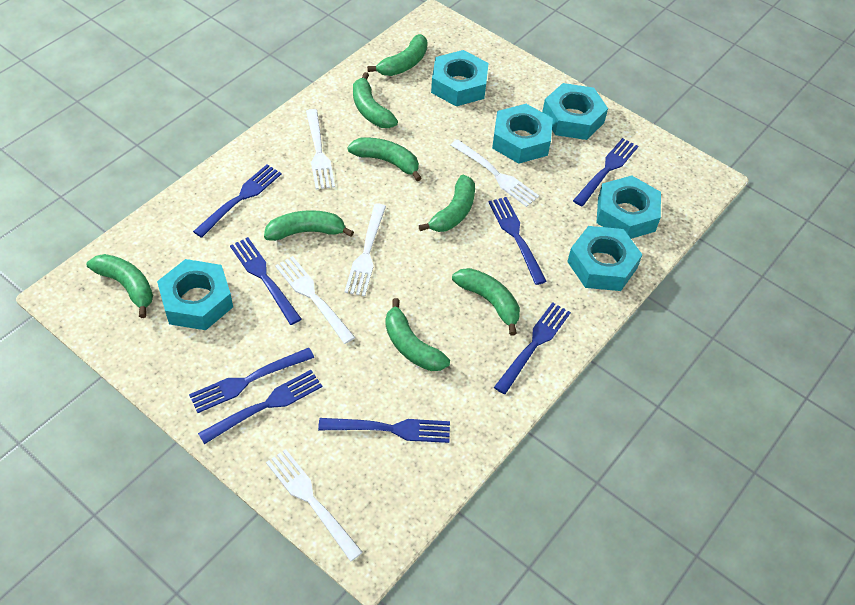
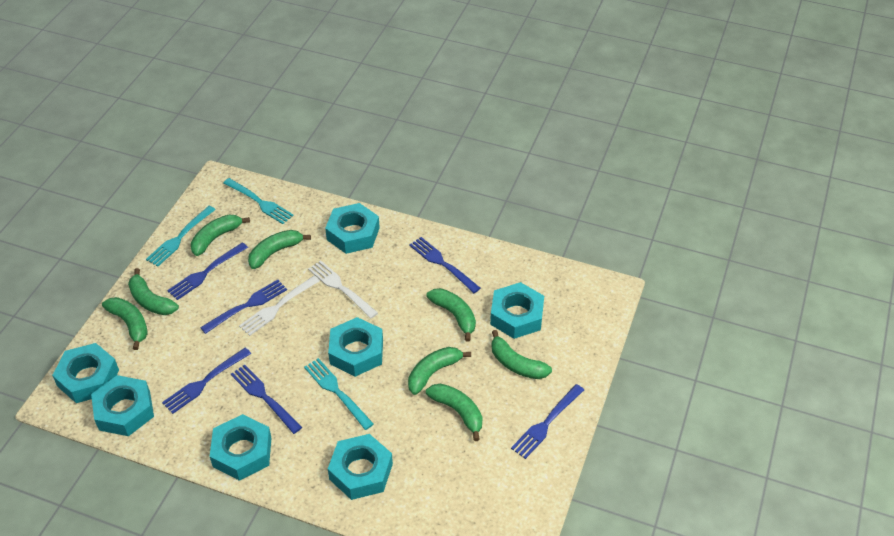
blue fork: 8 -> 6
turquoise fork: 0 -> 3
turquoise nut: 6 -> 7
white fork: 5 -> 2

